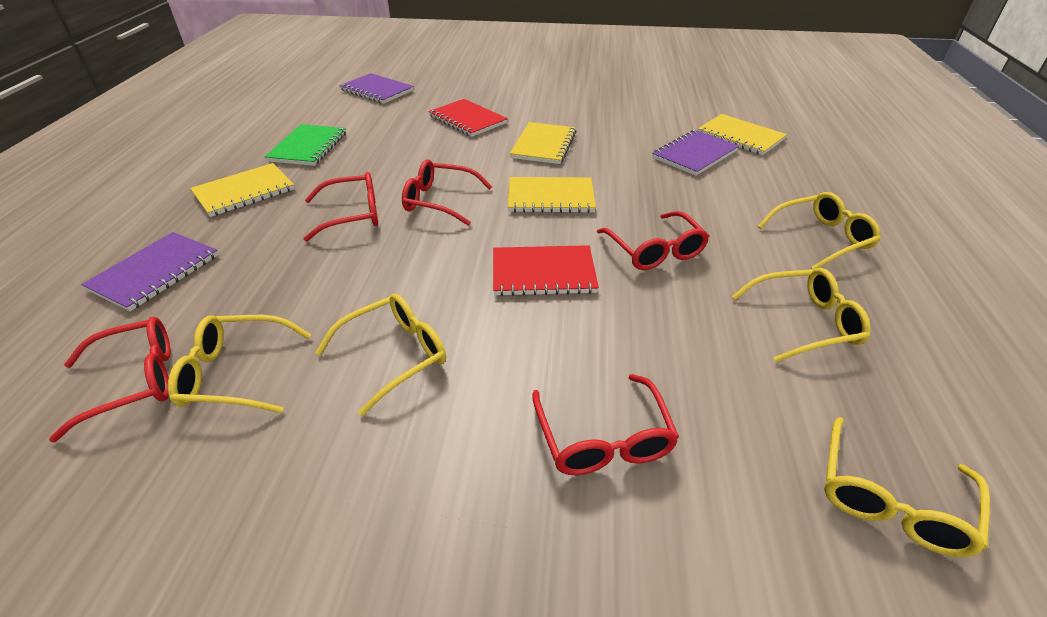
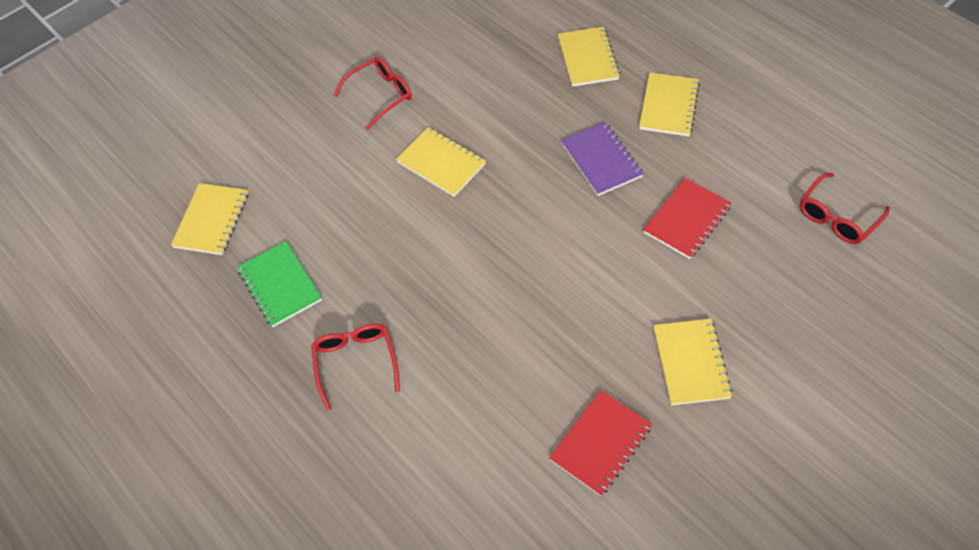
purple notebook: 3 -> 1
red glasses: 5 -> 3
yellow glasses: 5 -> 0
yellow notebook: 4 -> 5

